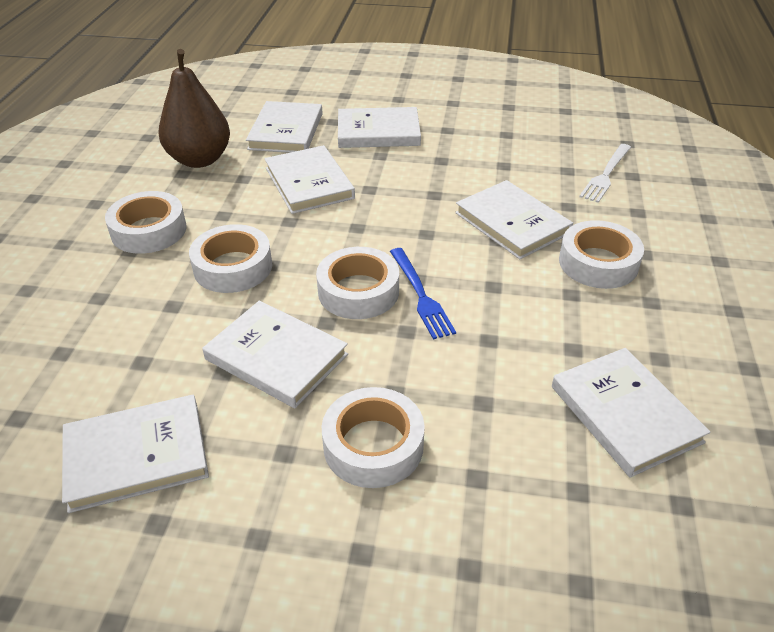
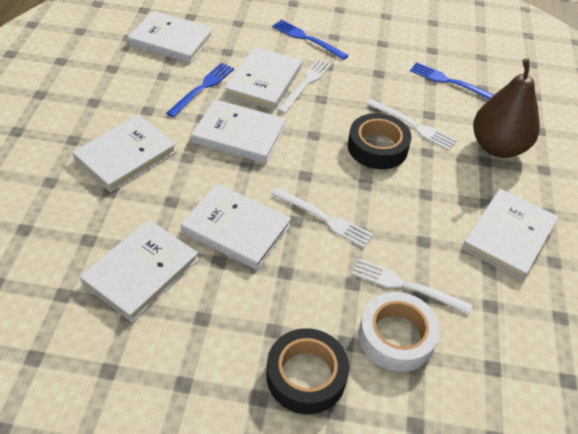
black tape: 0 -> 2
blue fork: 1 -> 3
white fork: 1 -> 4
white tape: 5 -> 1

